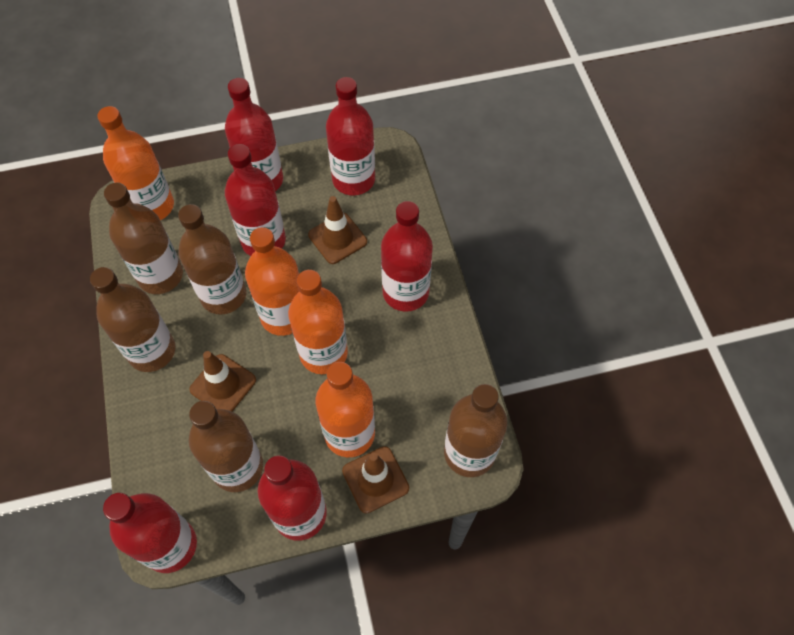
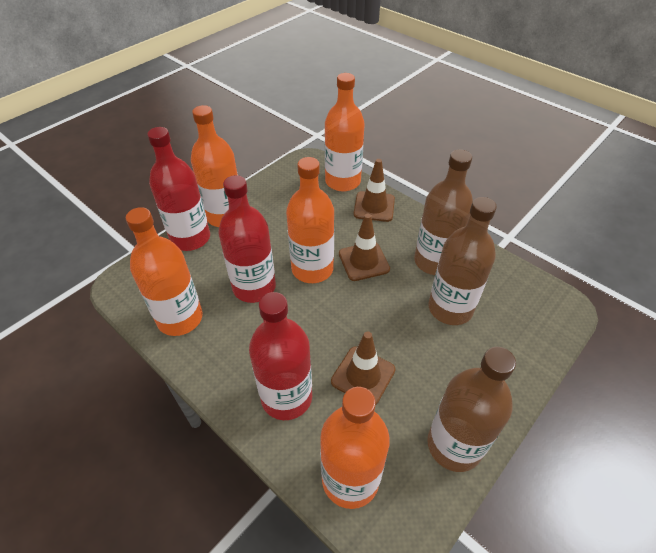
brown bottle: 5 -> 3
orange bottle: 4 -> 5
red bottle: 6 -> 3

